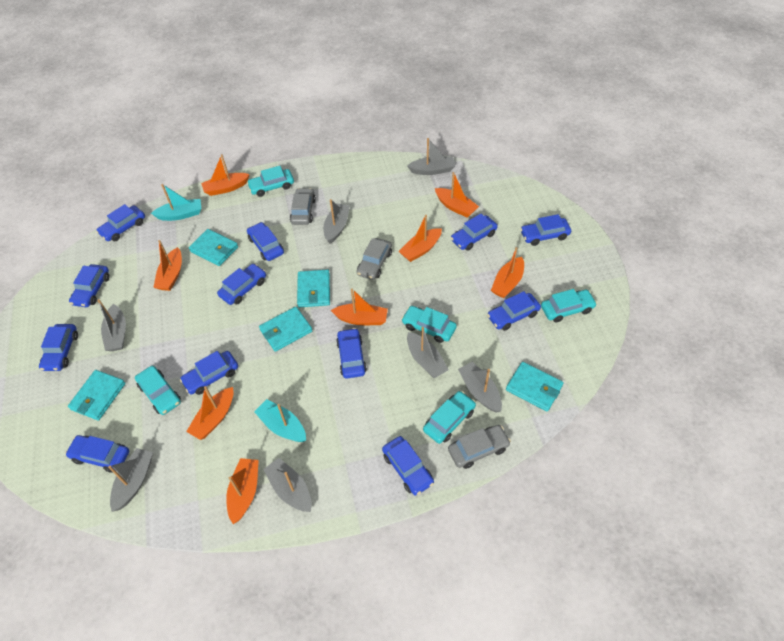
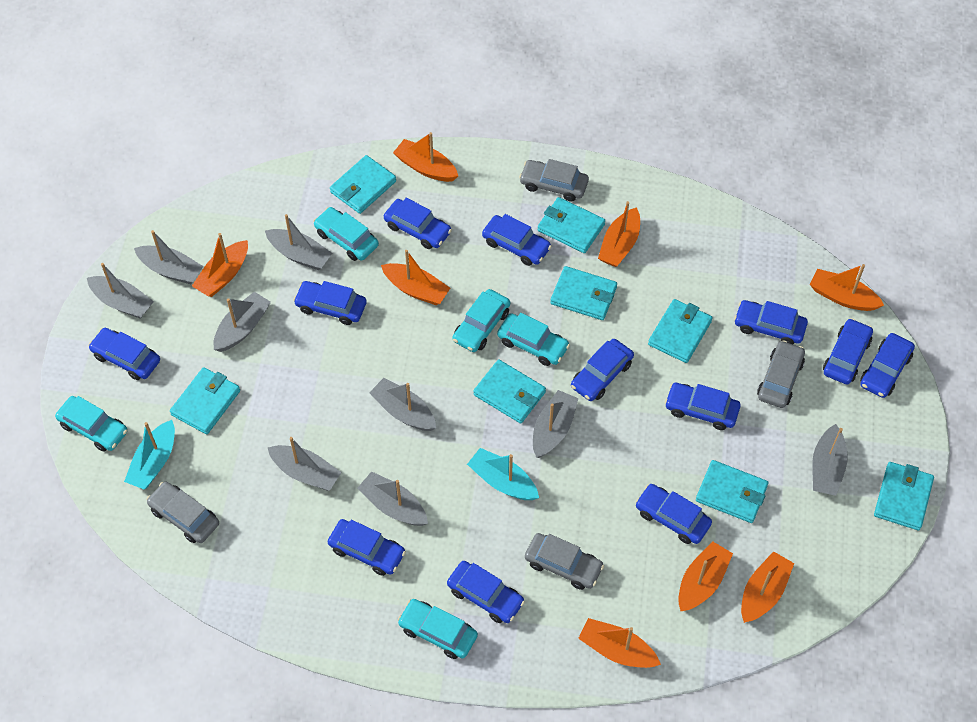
grey boat: 7 -> 9
grey car: 3 -> 4
turquoise wallet: 5 -> 8

